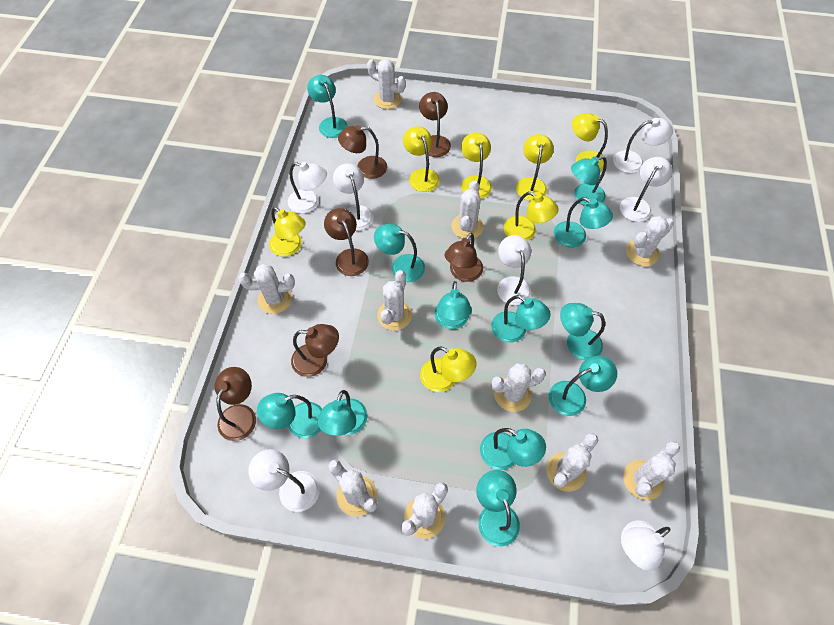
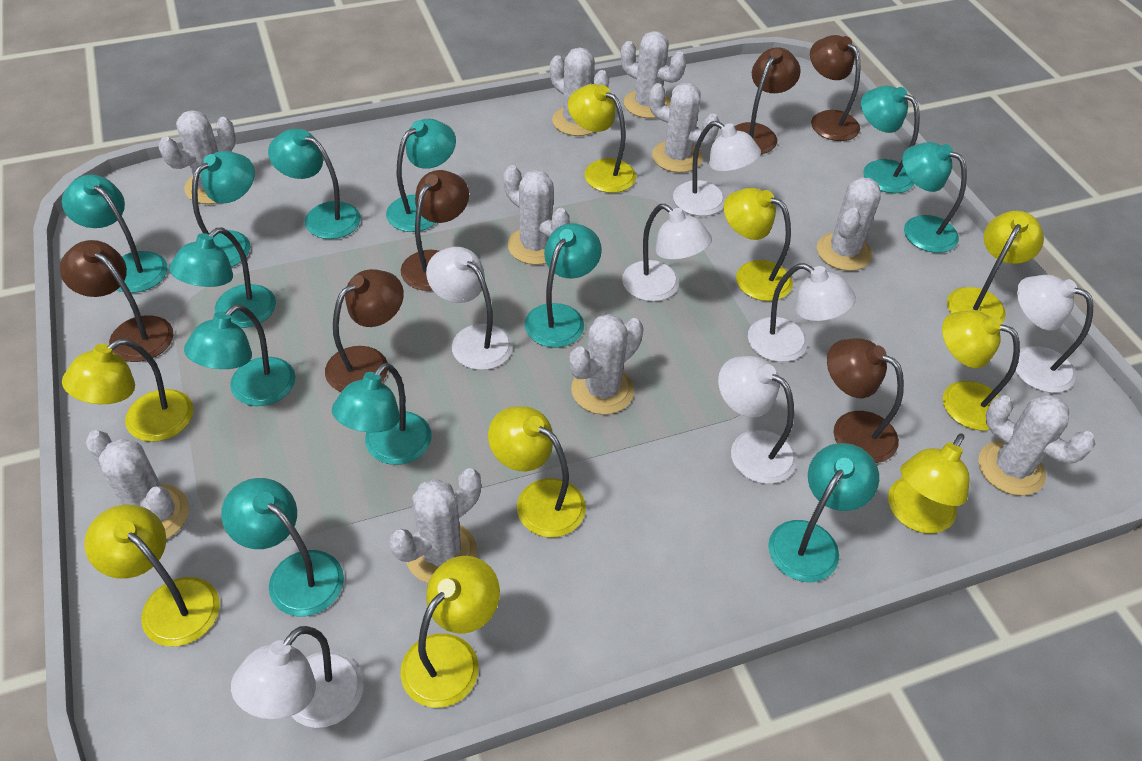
yellow lamp: 7 -> 9

